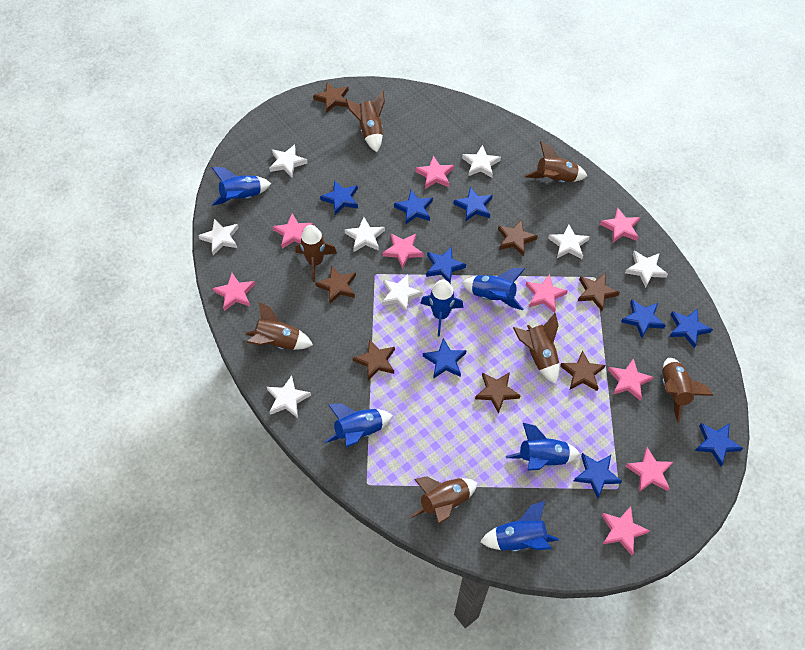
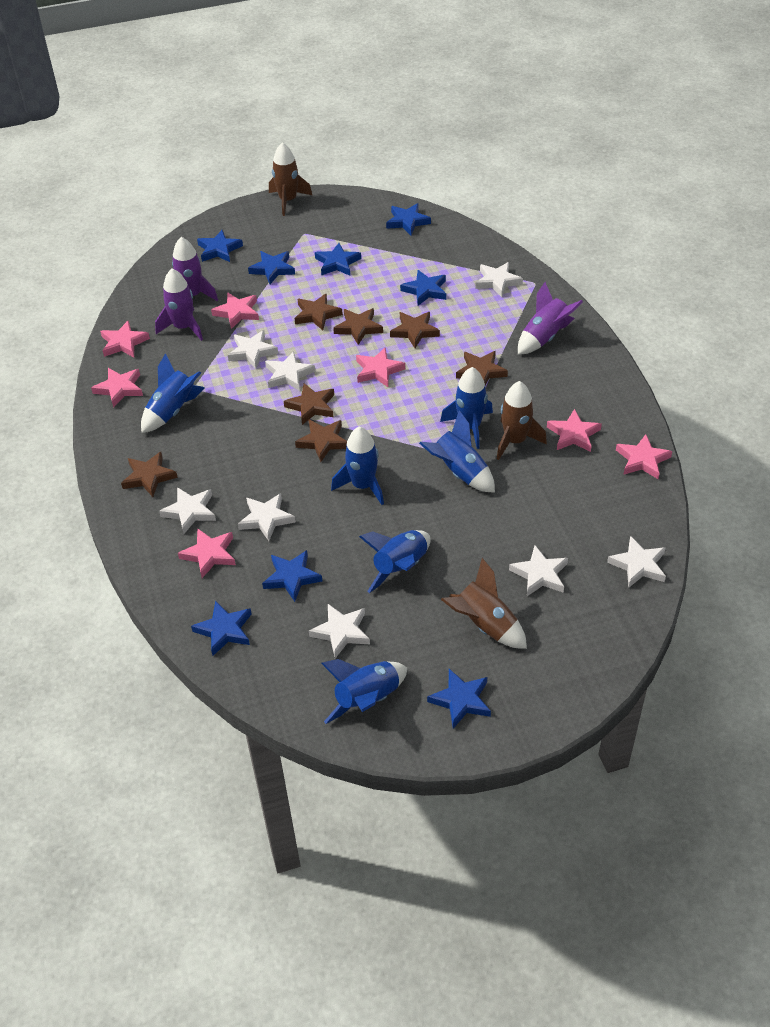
blue star: 9 -> 8
brown rocket: 7 -> 3
pink star: 9 -> 7
purple rocket: 0 -> 3

